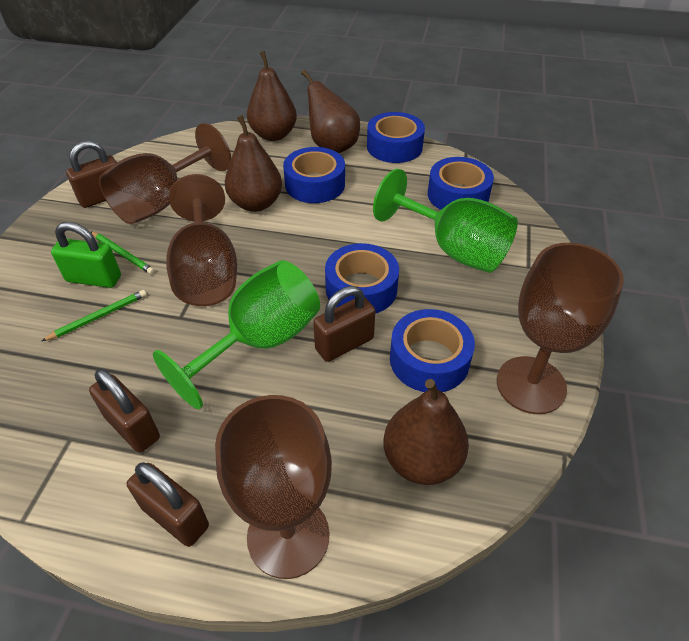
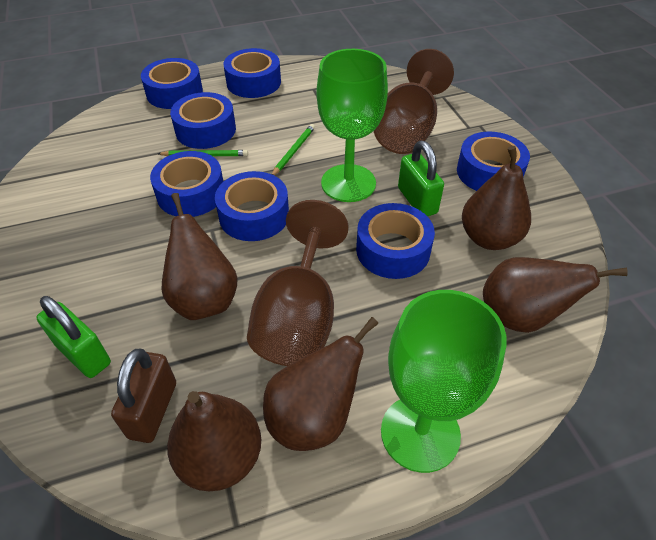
blue tape: 5 -> 7
brown goblet: 4 -> 2
brown padlock: 4 -> 1
brown pear: 4 -> 5
green padlock: 1 -> 2

